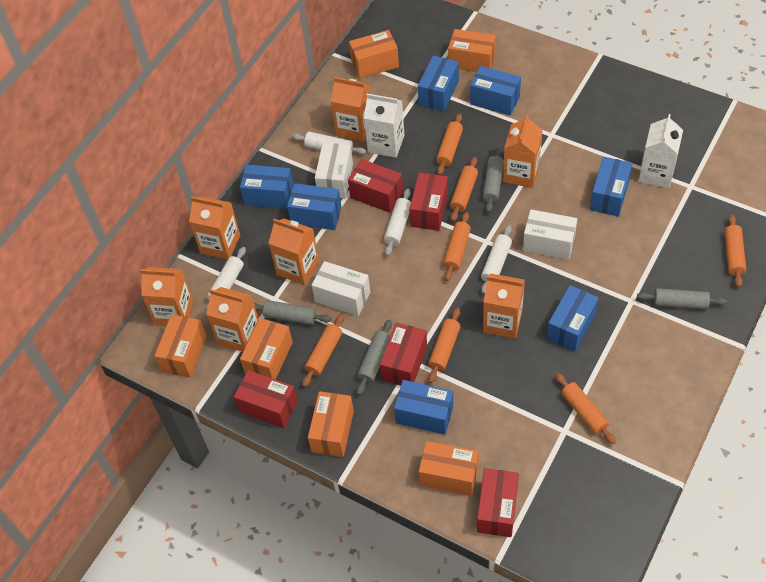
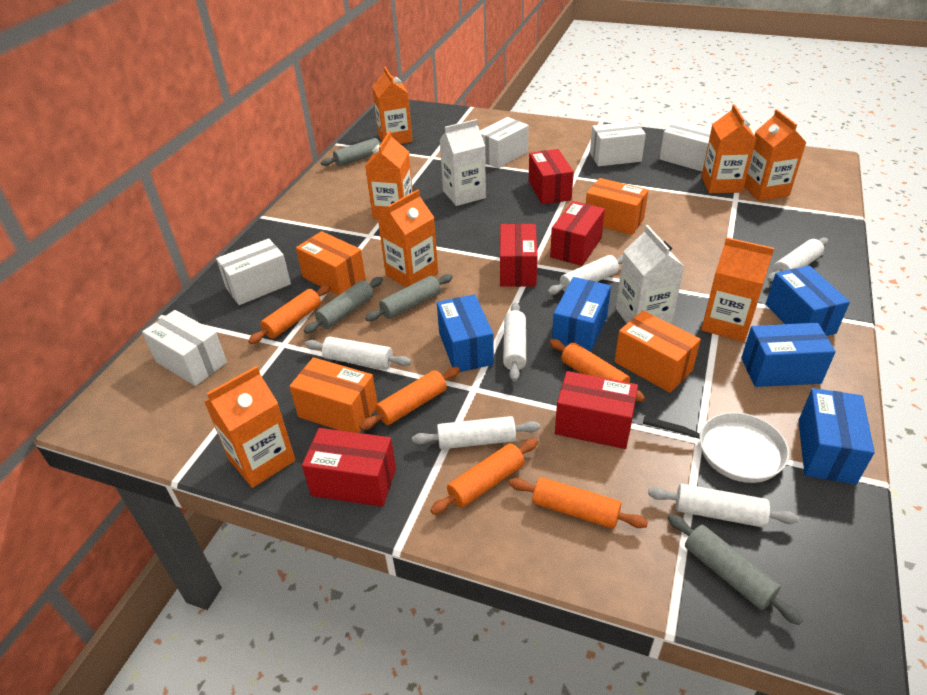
blue box: 7 -> 5
orange box: 6 -> 4
orange rolling pin: 7 -> 5
white box: 3 -> 5
white pan: 0 -> 1
white rolling pin: 4 -> 6

